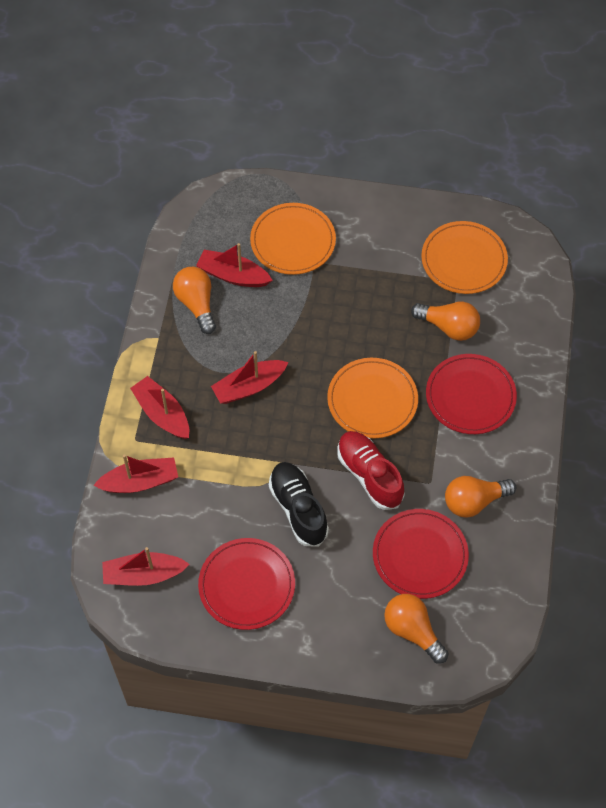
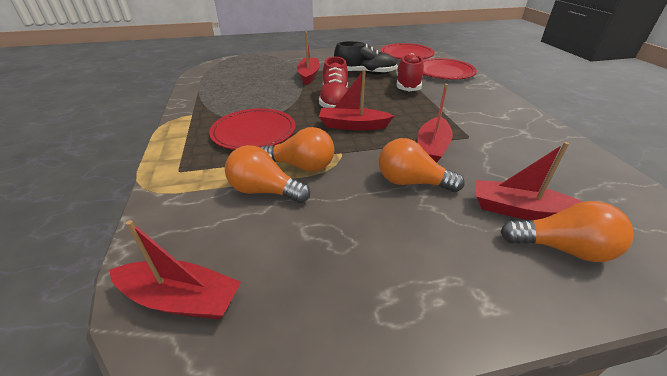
orange plate: 3 -> 0
red shoe: 1 -> 2

